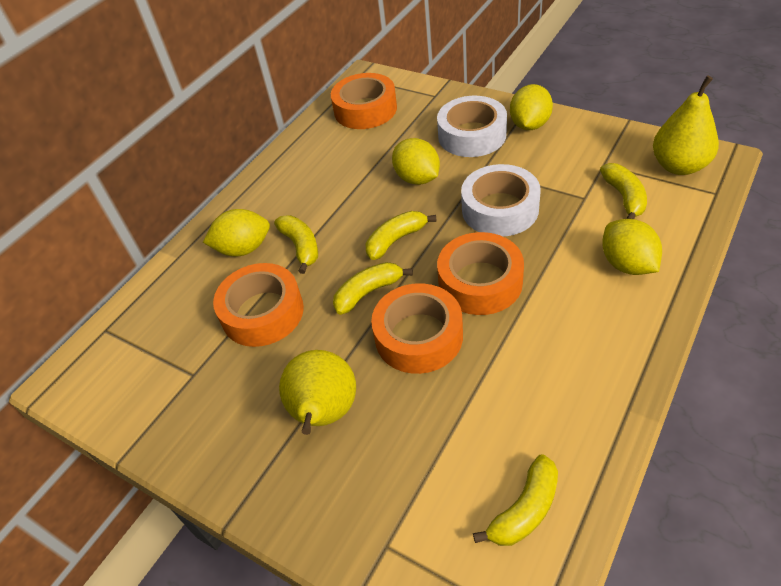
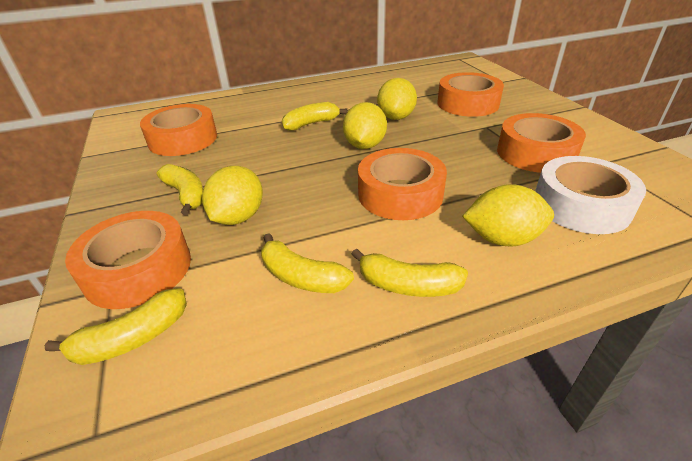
orange tape: 4 -> 5
white tape: 2 -> 1
yellow pear: 2 -> 0

